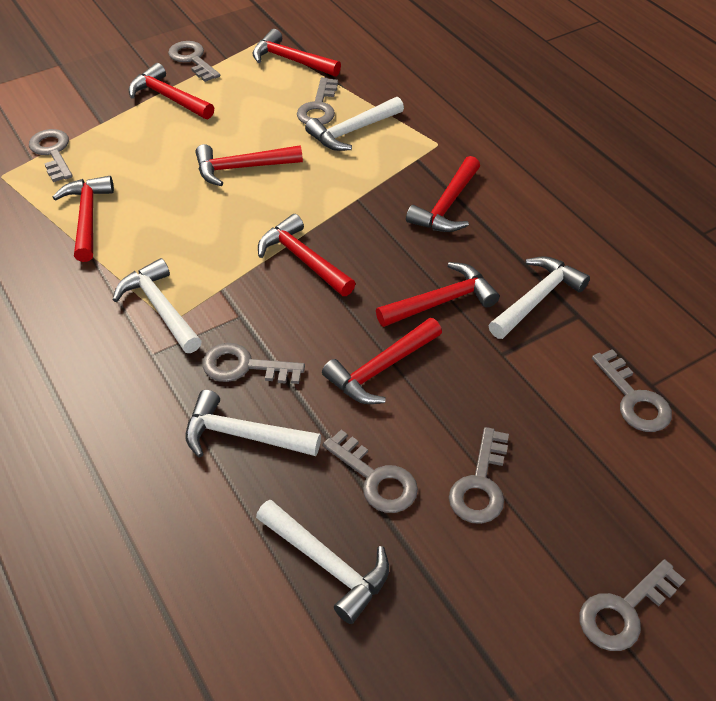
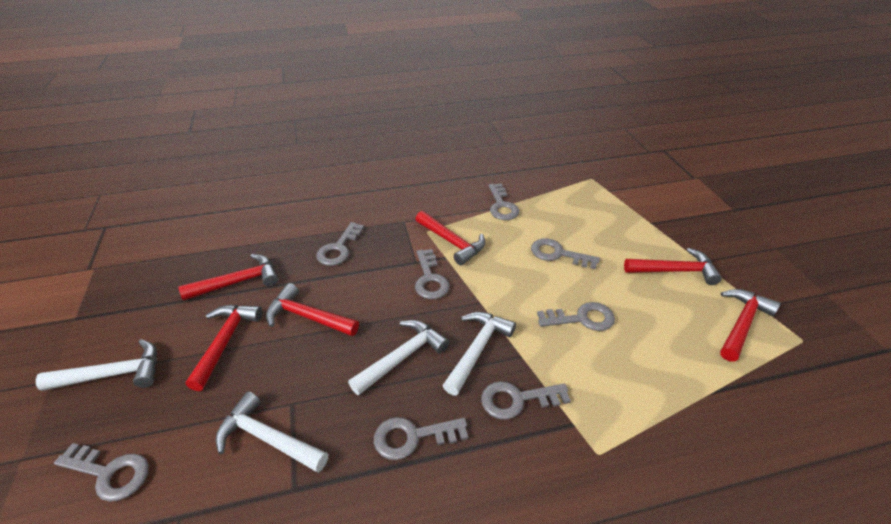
red hammer: 8 -> 6
white hammer: 5 -> 4

